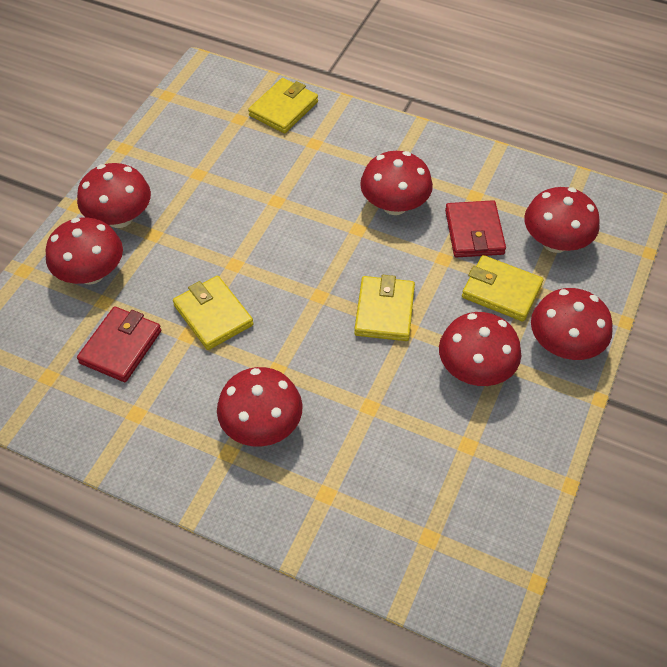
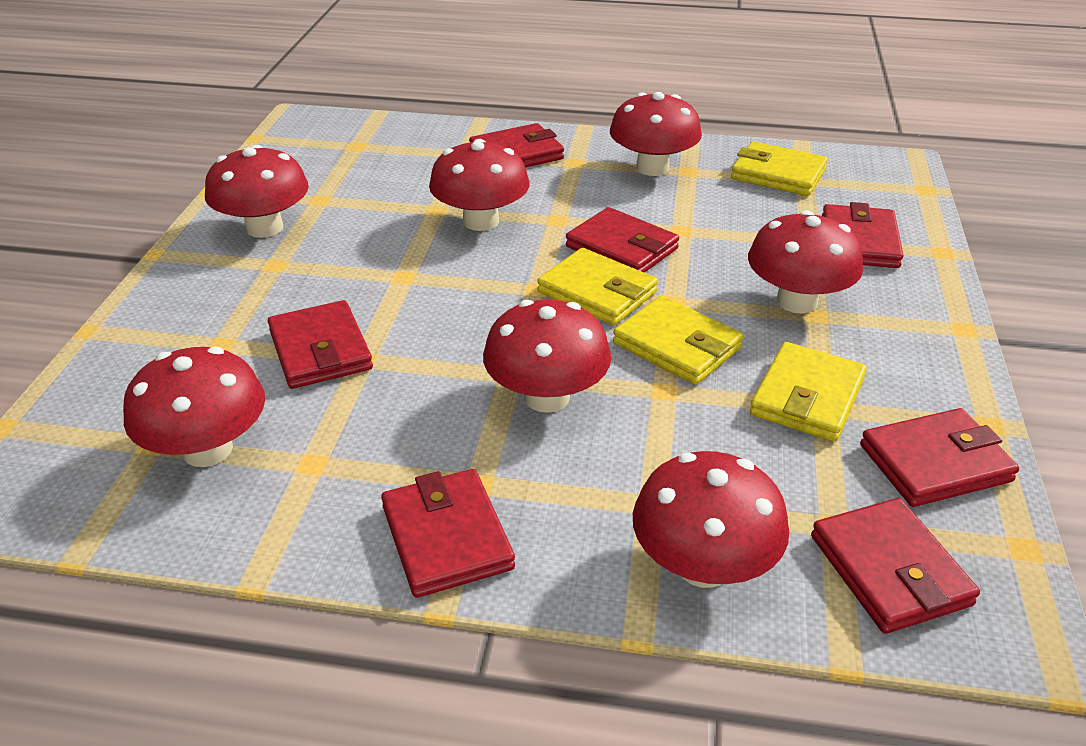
red wallet: 2 -> 7

